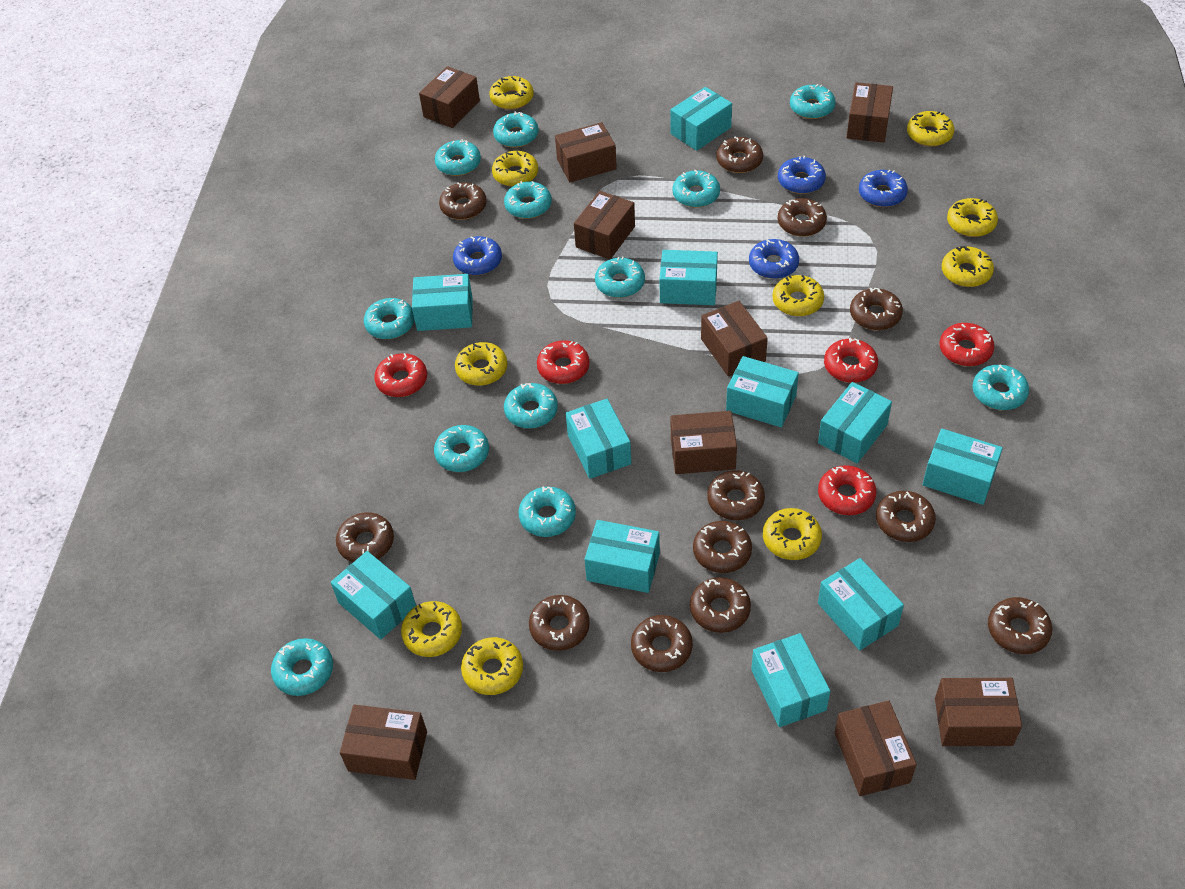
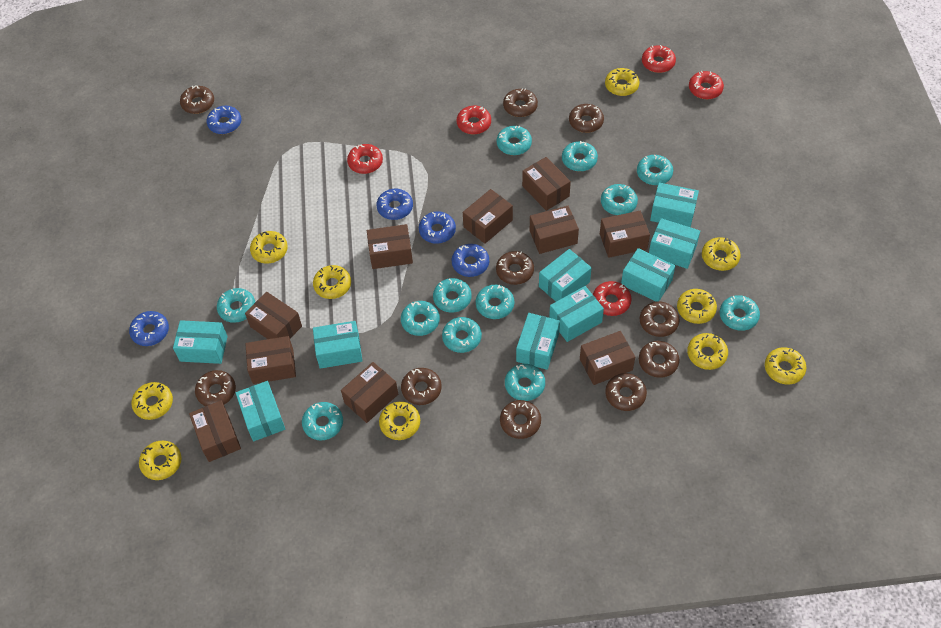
blue donut: 4 -> 5
brown box: 9 -> 10
brown donut: 12 -> 10
turquoise box: 11 -> 9

